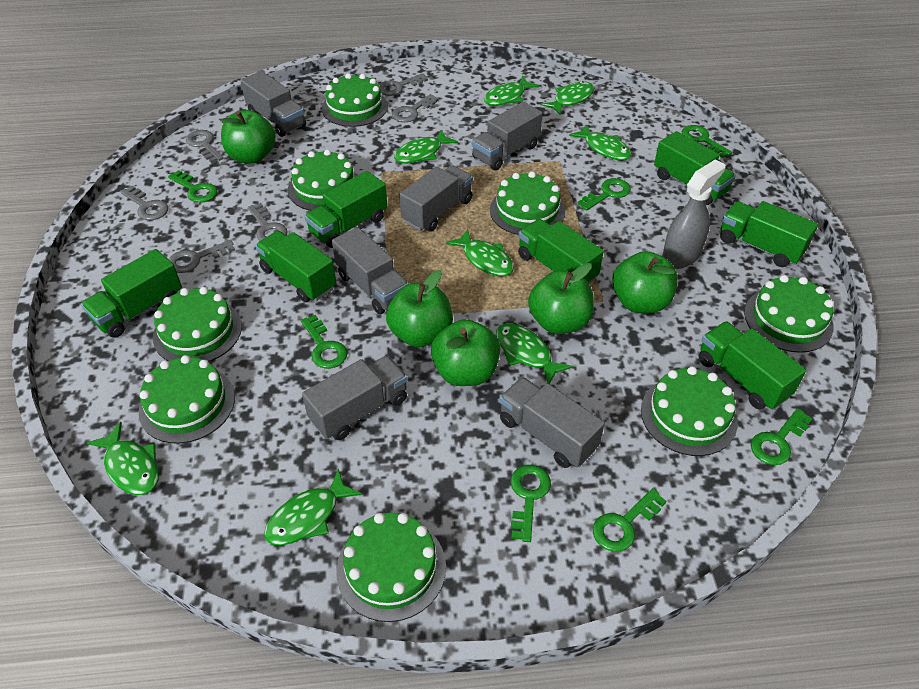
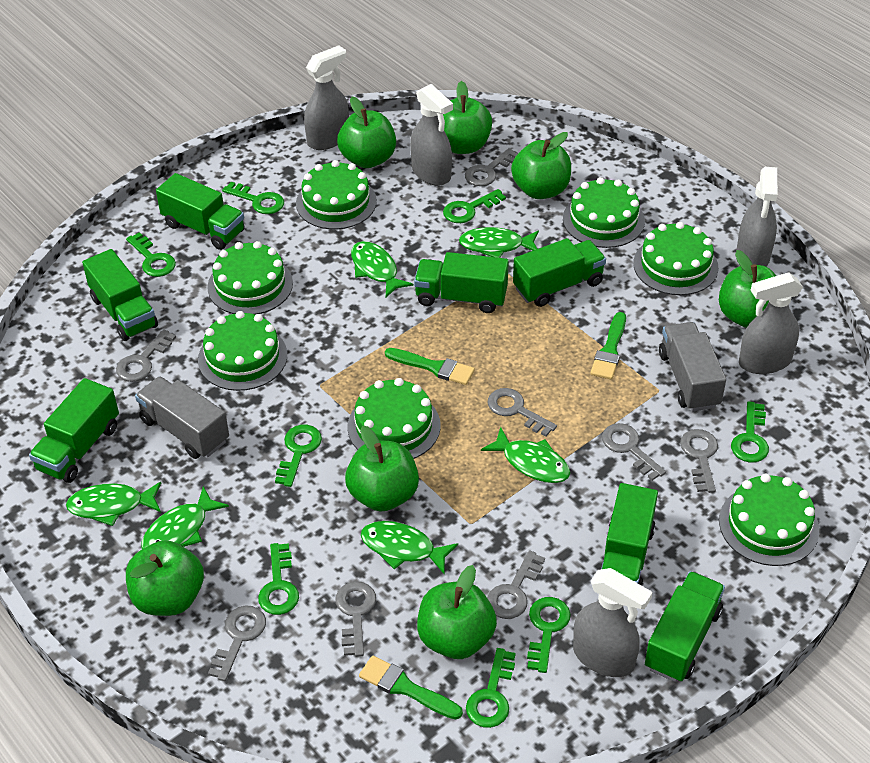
green apple: 5 -> 7
green brush: 0 -> 3
green cake: 8 -> 7
green fish: 8 -> 6
green key: 7 -> 8
grey key: 6 -> 8
grey spray bottle: 1 -> 5
grey truck: 6 -> 2

